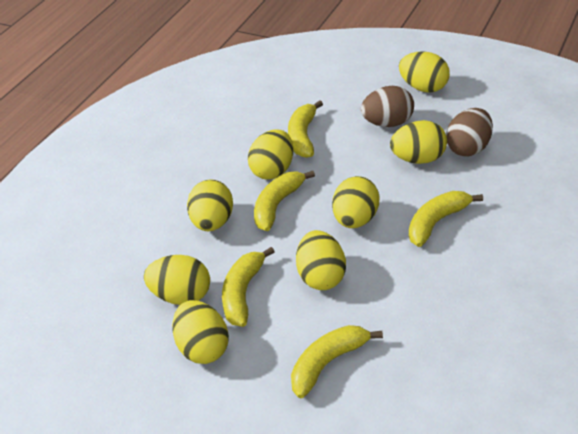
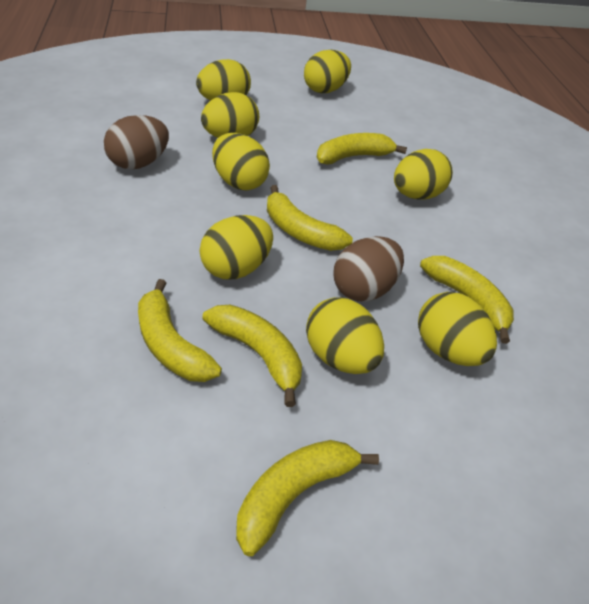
yellow banana: 5 -> 6

